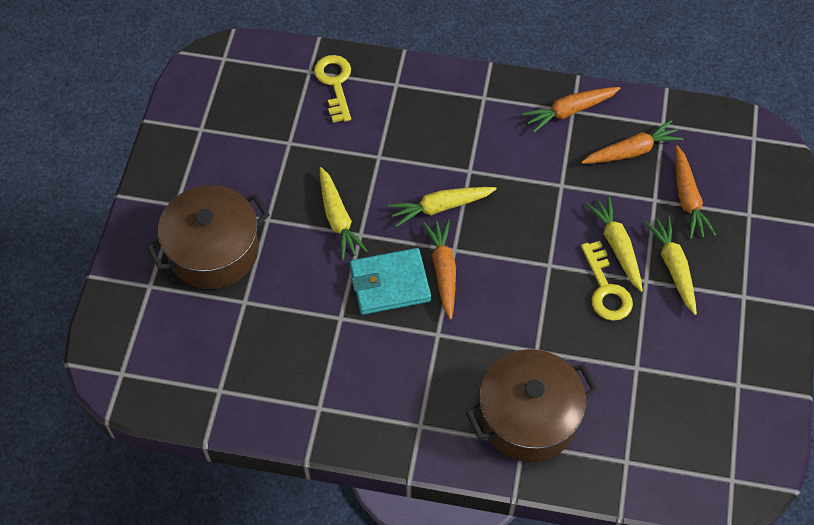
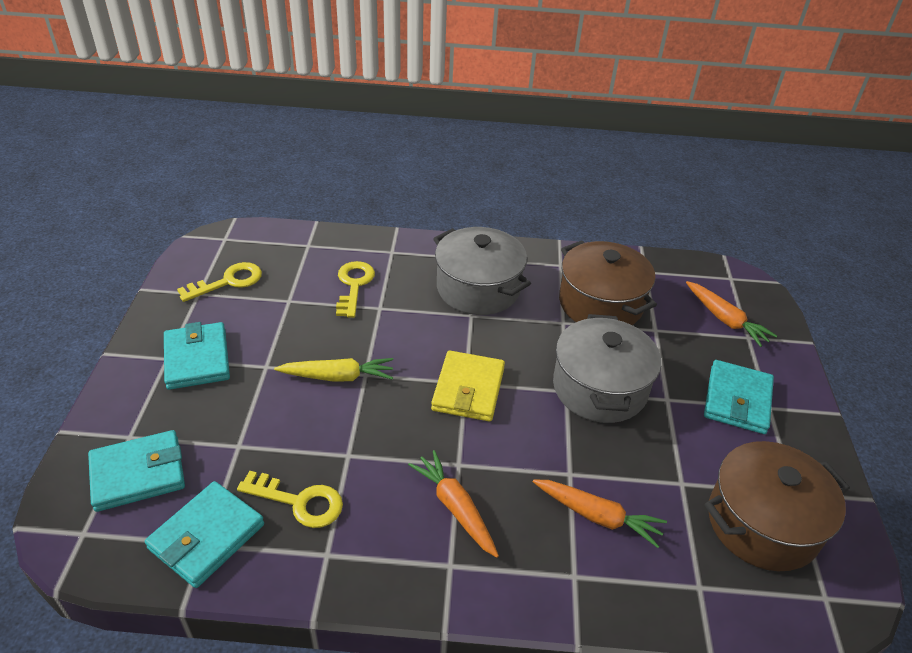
grey pot: 0 -> 2
orange carrot: 4 -> 3
turquoise wallet: 1 -> 4
yellow carrot: 4 -> 1
yellow key: 2 -> 3
yellow wallet: 0 -> 1

